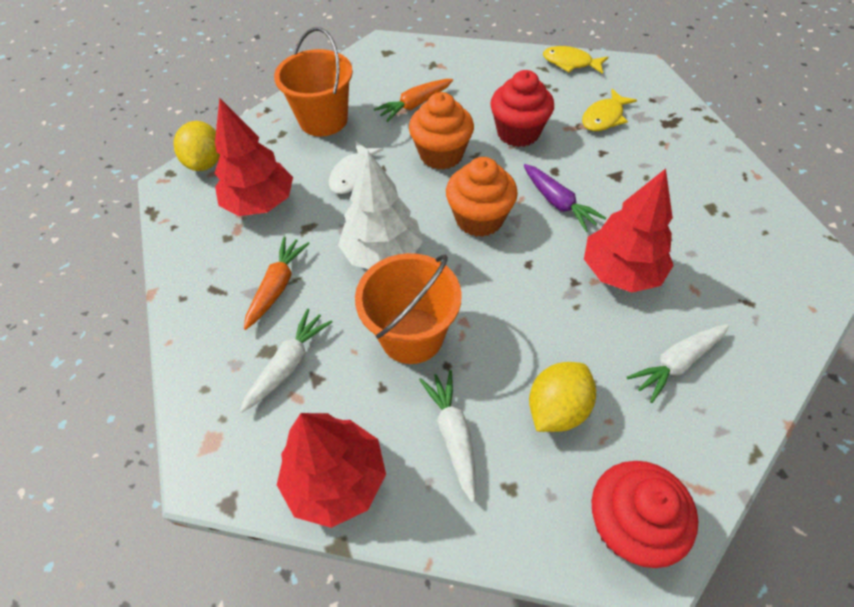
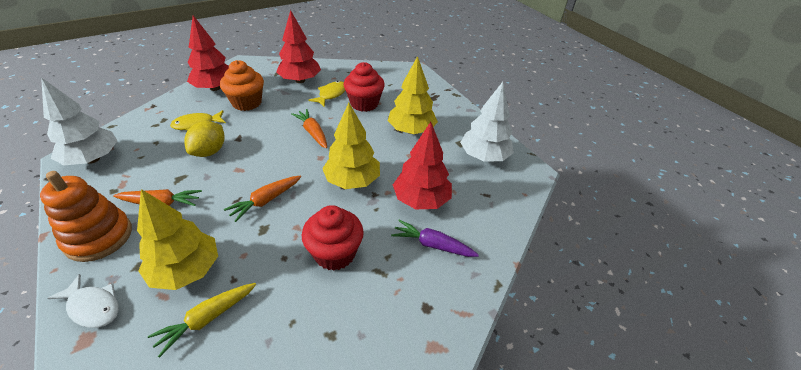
orange bucket: 2 -> 0
orange carrot: 2 -> 3
orange cupcake: 2 -> 1
orange stacking toy: 0 -> 1
white carrot: 3 -> 0
white tree: 1 -> 2
yellow carrot: 0 -> 1
yellow lemon: 2 -> 1
yellow tree: 0 -> 3

